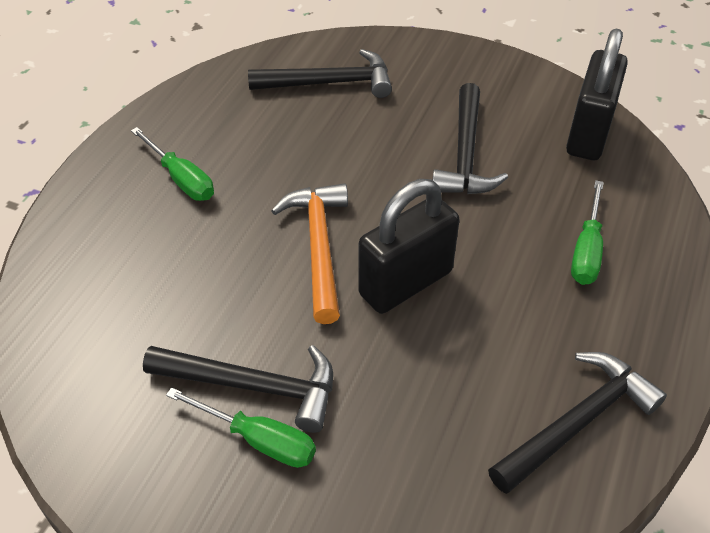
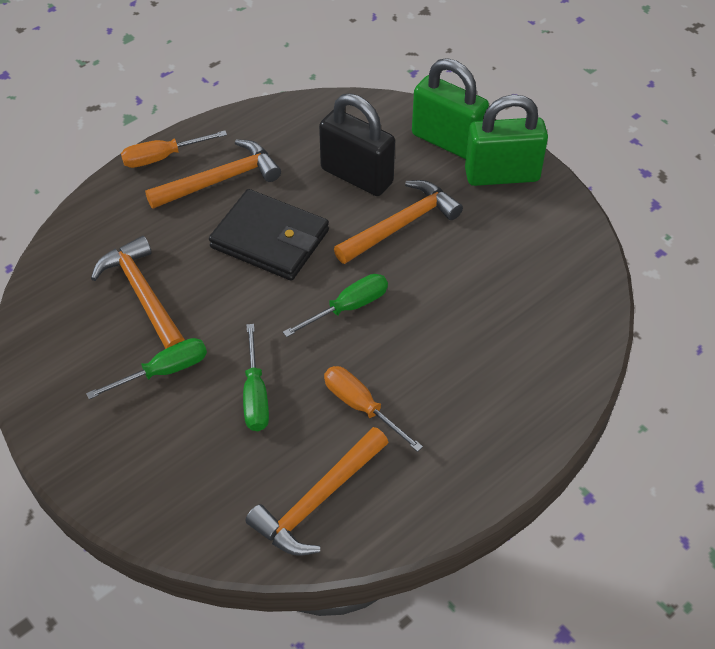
black hammer: 4 -> 0
black padlock: 2 -> 1
black wallet: 0 -> 1
green padlock: 0 -> 2
orange hammer: 1 -> 4
orange screwdriver: 0 -> 2

